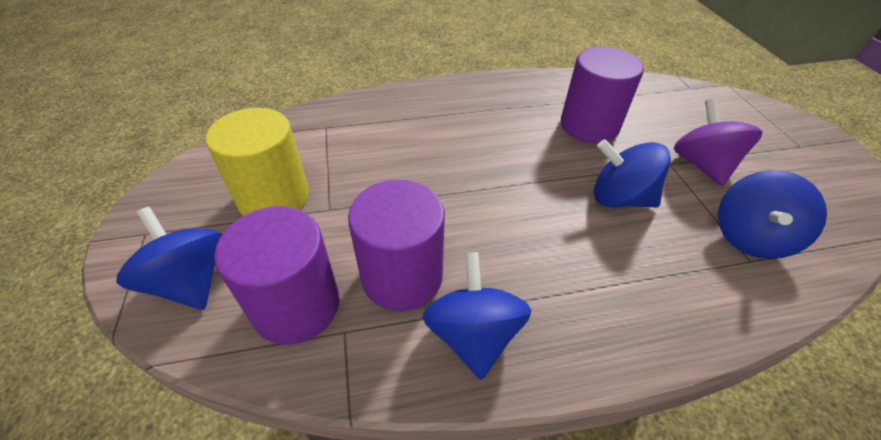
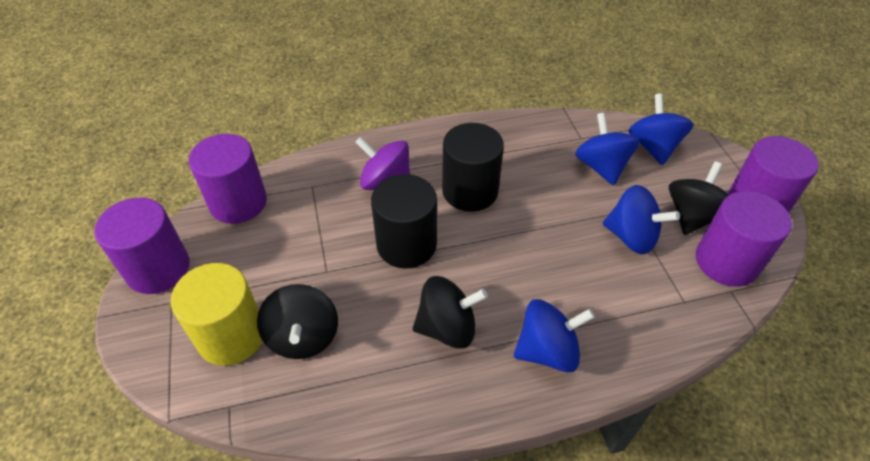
black cylinder: 0 -> 2
black spinning top: 0 -> 3
purple cylinder: 3 -> 4

